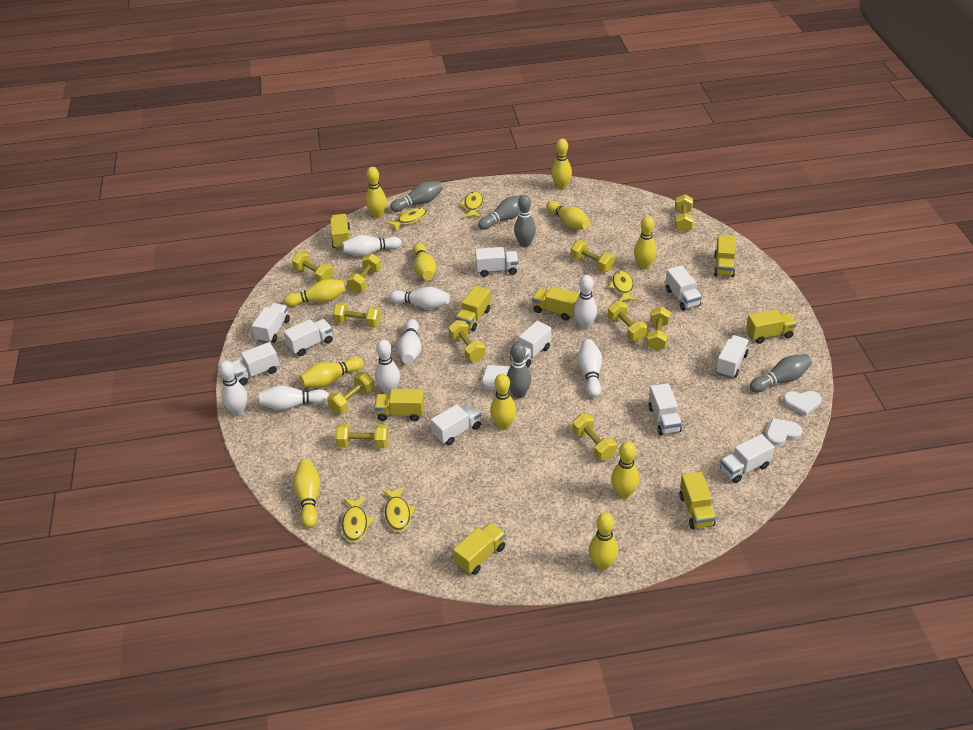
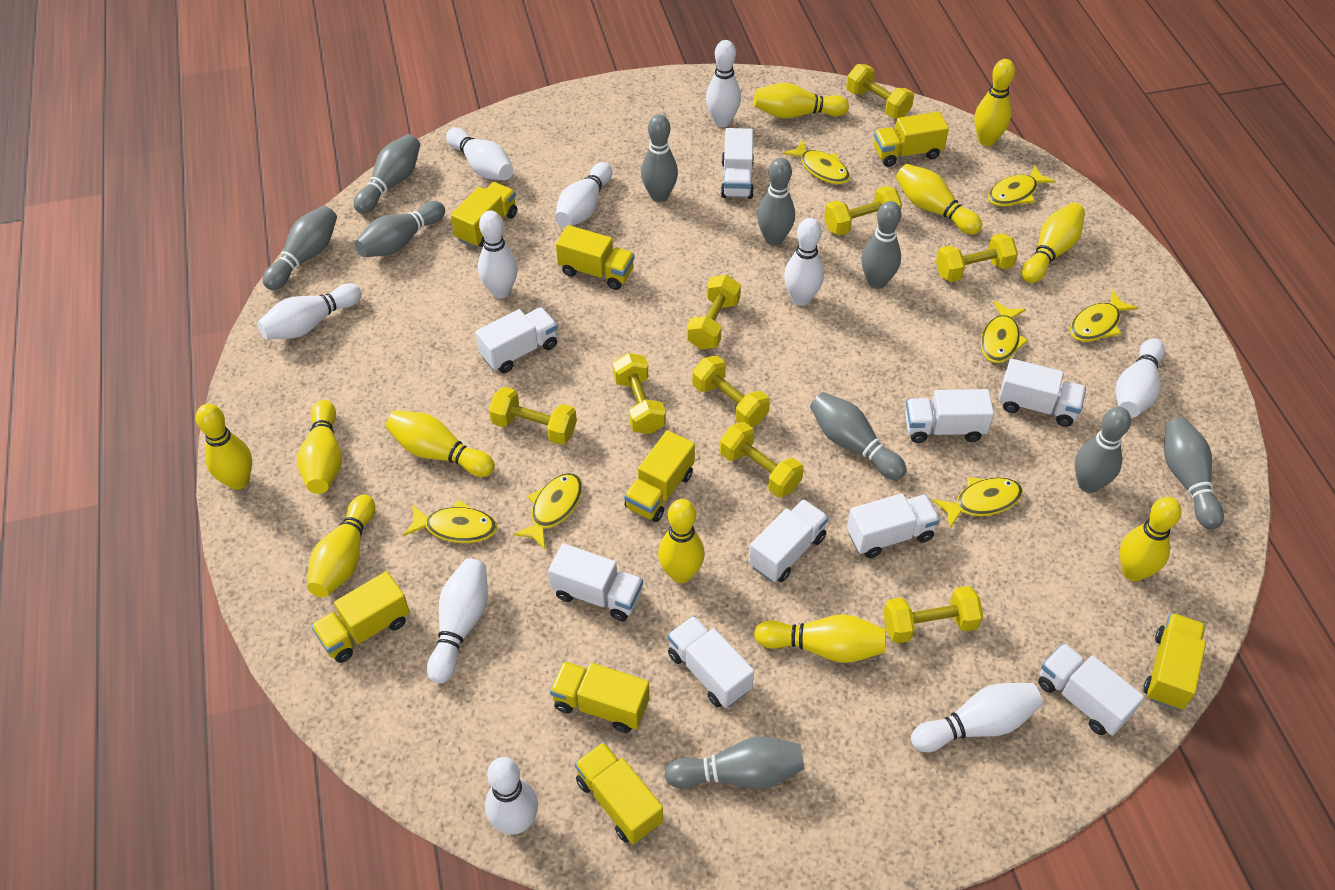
grey bowling pin: 5 -> 10
white bowling pin: 8 -> 10
white heart: 3 -> 0
white truck: 10 -> 9
yellow dumbbell: 11 -> 9
yellow fish: 5 -> 7

